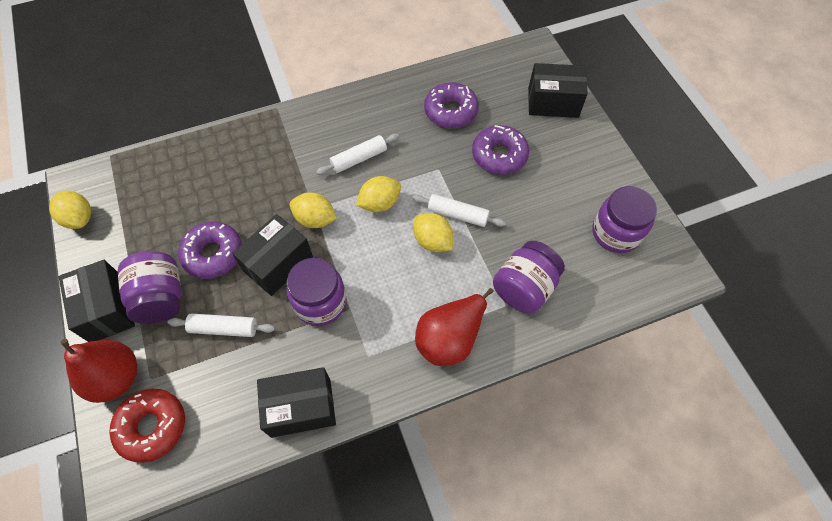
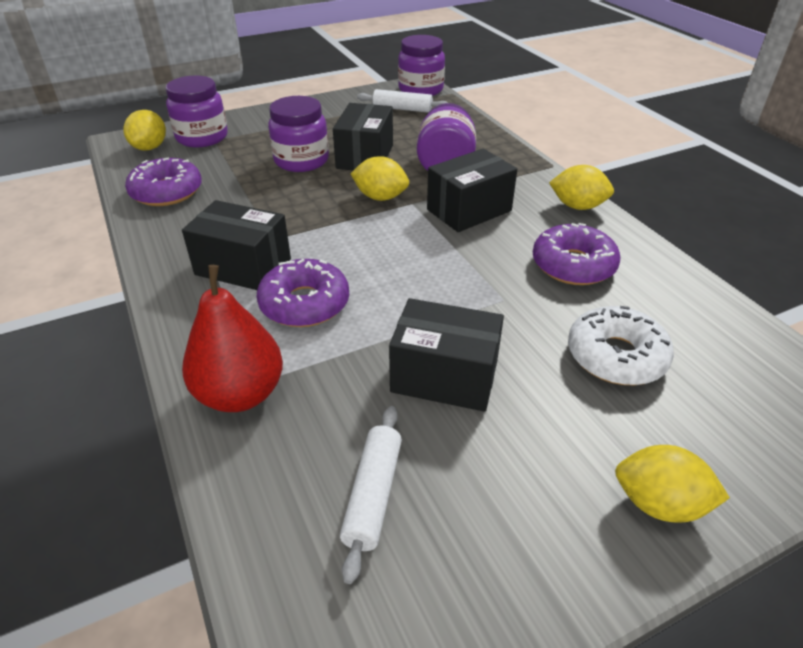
red donut: 1 -> 0
red pear: 2 -> 1
white donut: 0 -> 1
white rolling pin: 3 -> 2

